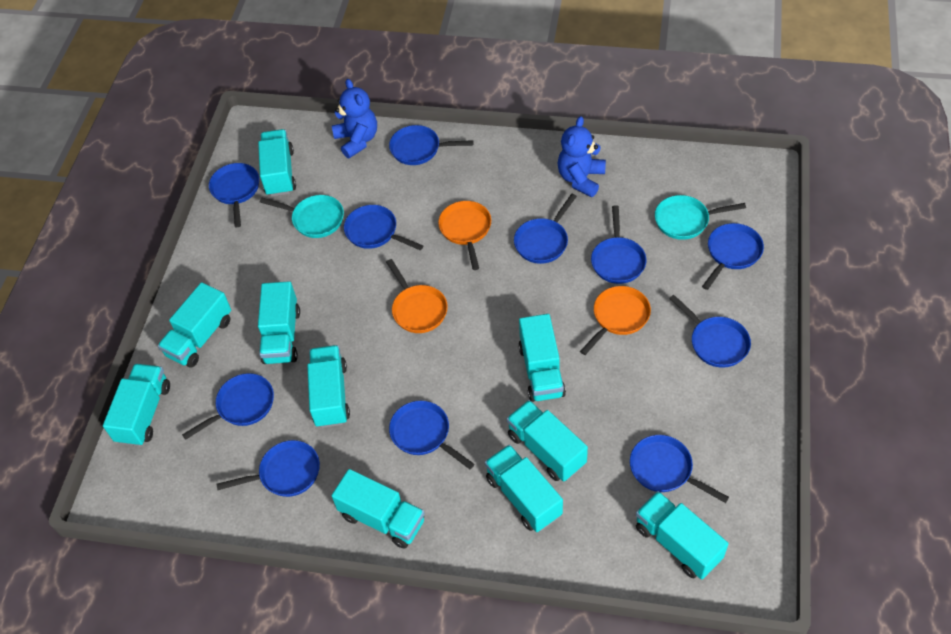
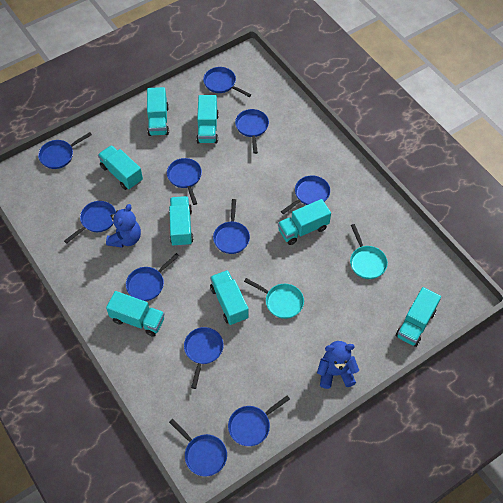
orange pan: 3 -> 0
turquoise truck: 10 -> 8

